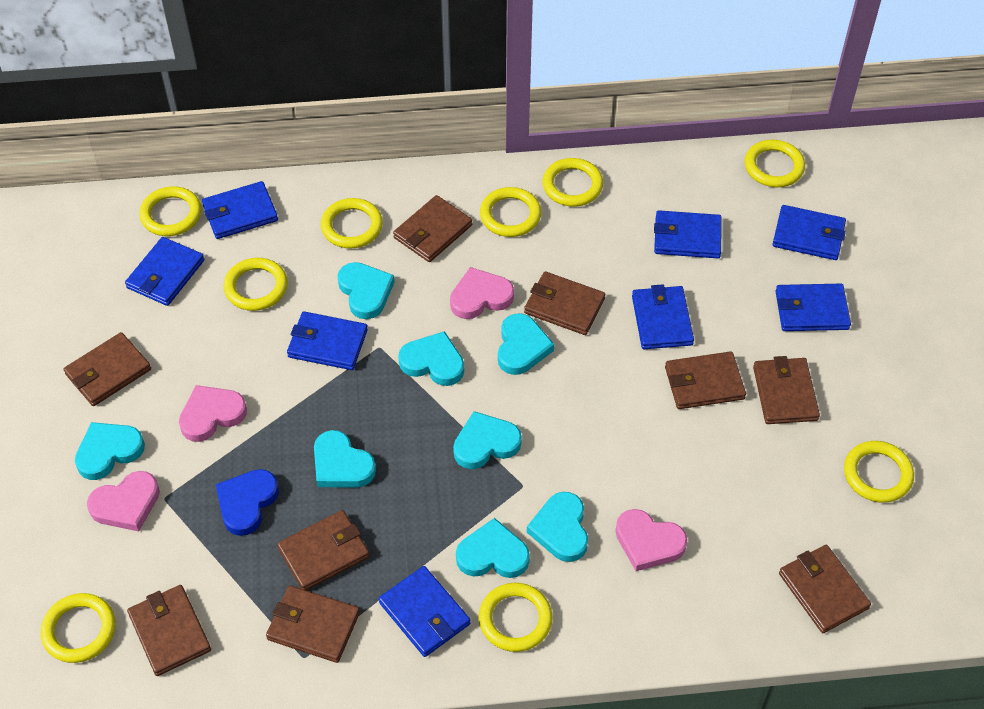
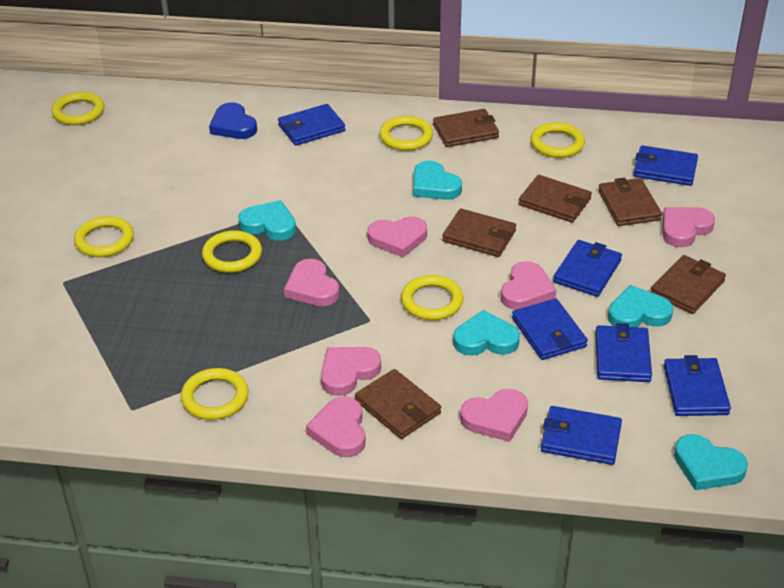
blue wallet: 8 -> 7
brown wallet: 9 -> 6
pink heart: 4 -> 7
turquoise heart: 8 -> 5
yellow ring: 9 -> 7

